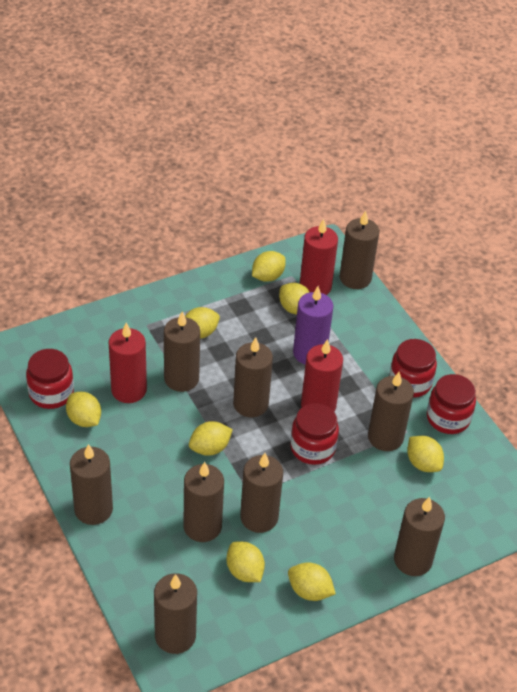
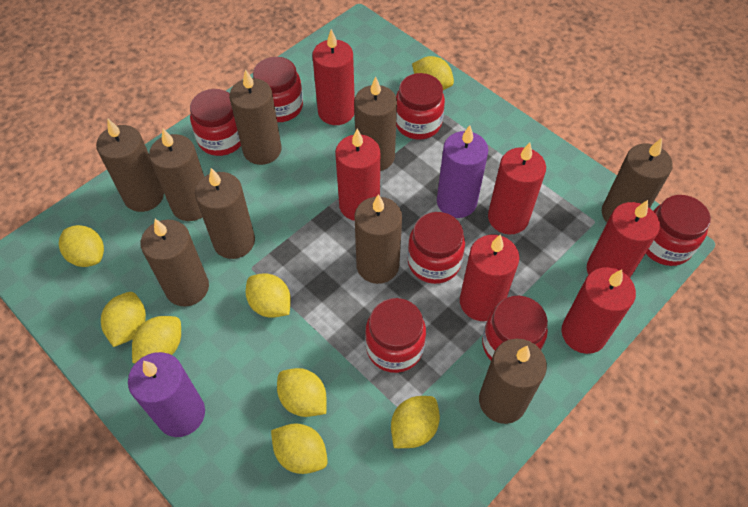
purple candle: 1 -> 2
red candle: 3 -> 6
red jar: 4 -> 7

